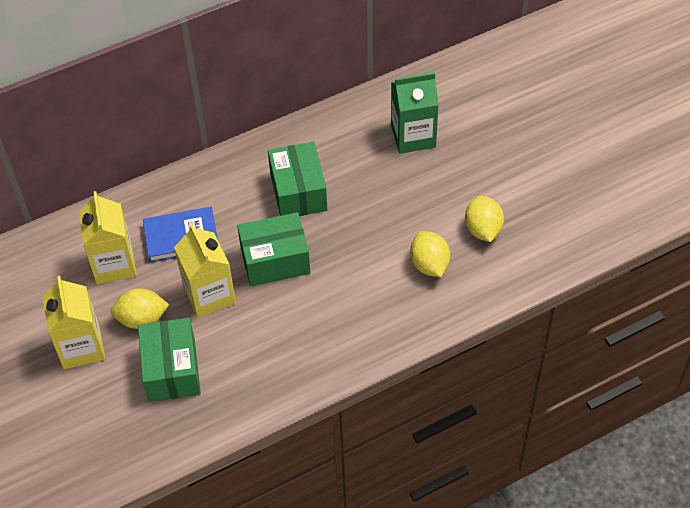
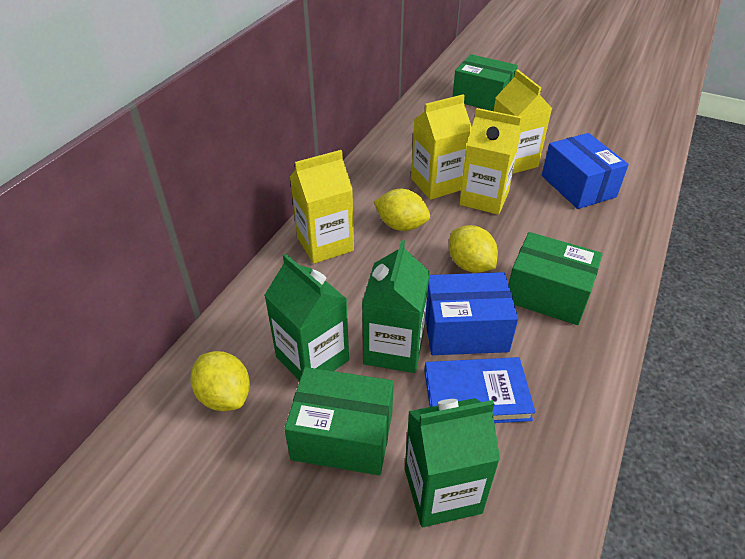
blue box: 0 -> 2
green carton: 1 -> 3
yellow carton: 3 -> 4

